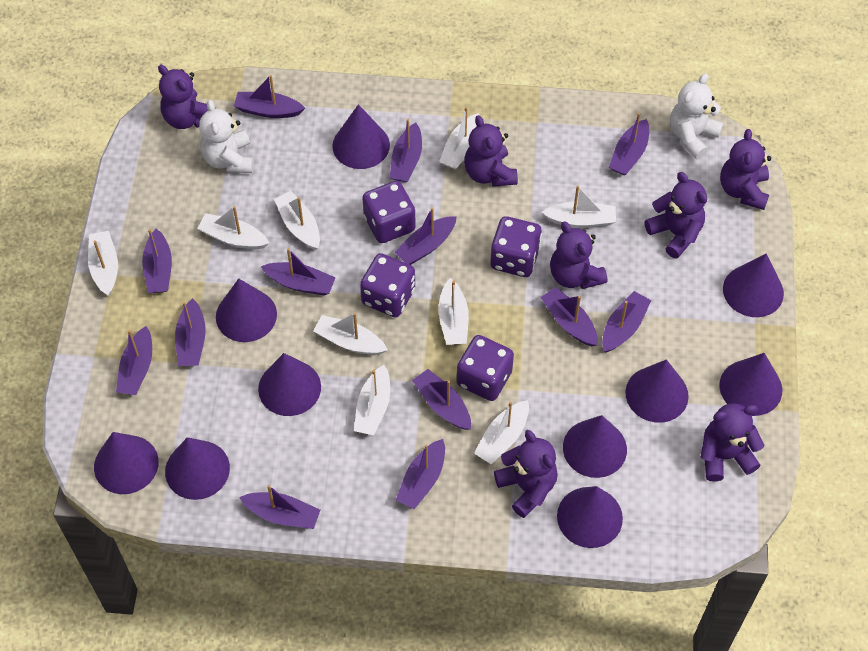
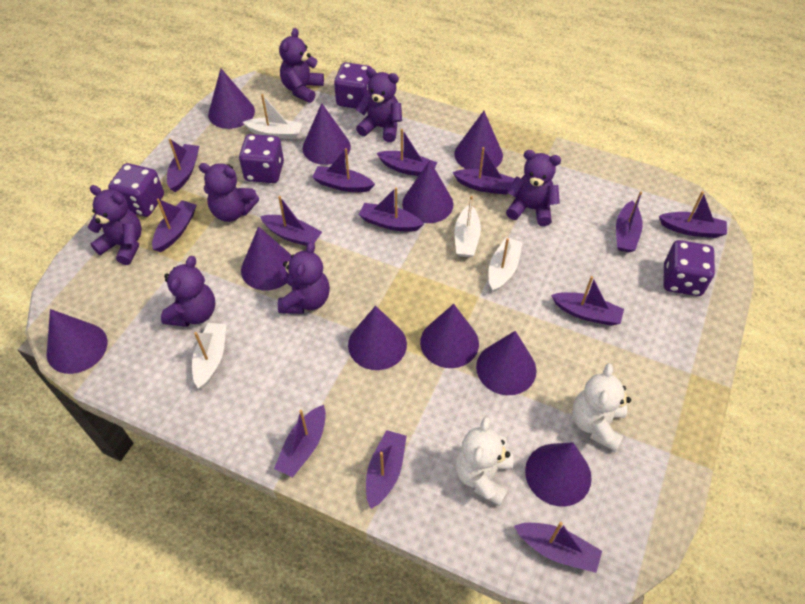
white boat: 9 -> 4

